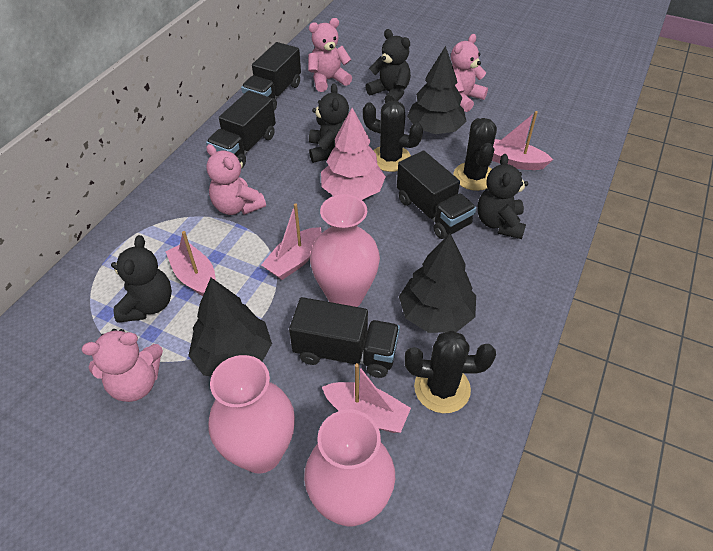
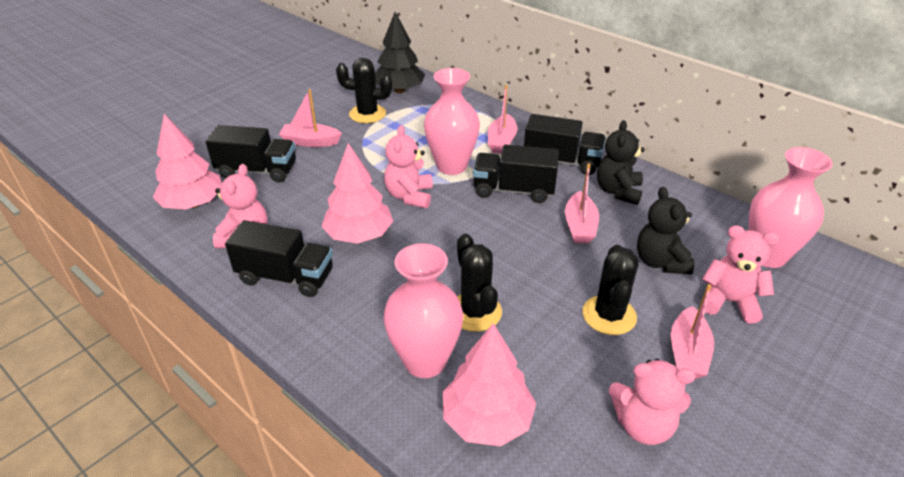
black teddy bear: 4 -> 2
black tree: 3 -> 1
pink tree: 1 -> 3

